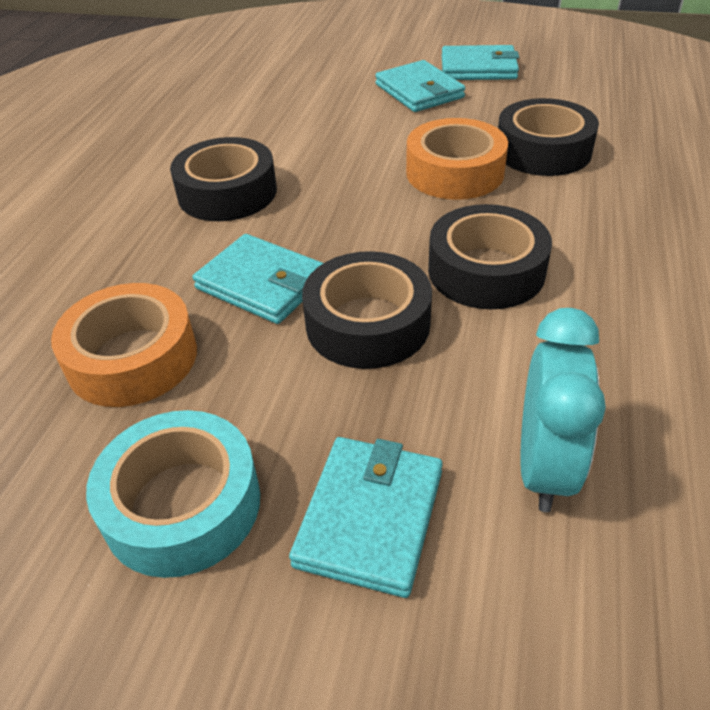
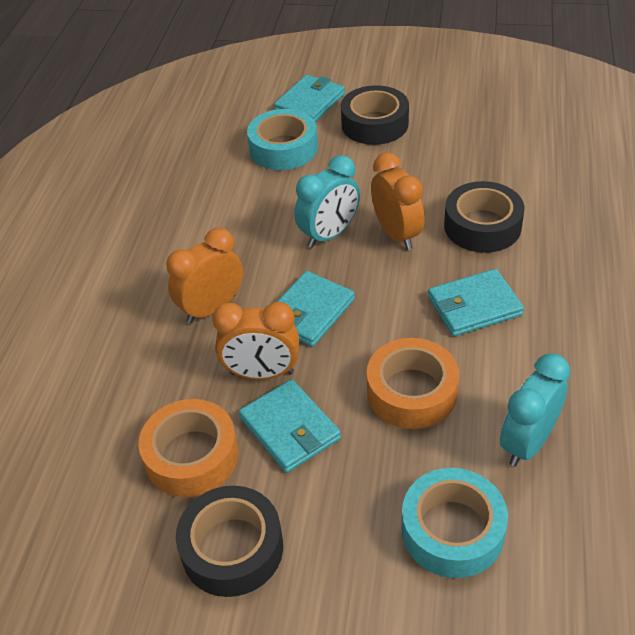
black tape: 4 -> 3
orange clock: 0 -> 3
turquoise clock: 1 -> 2
turquoise tape: 1 -> 2

